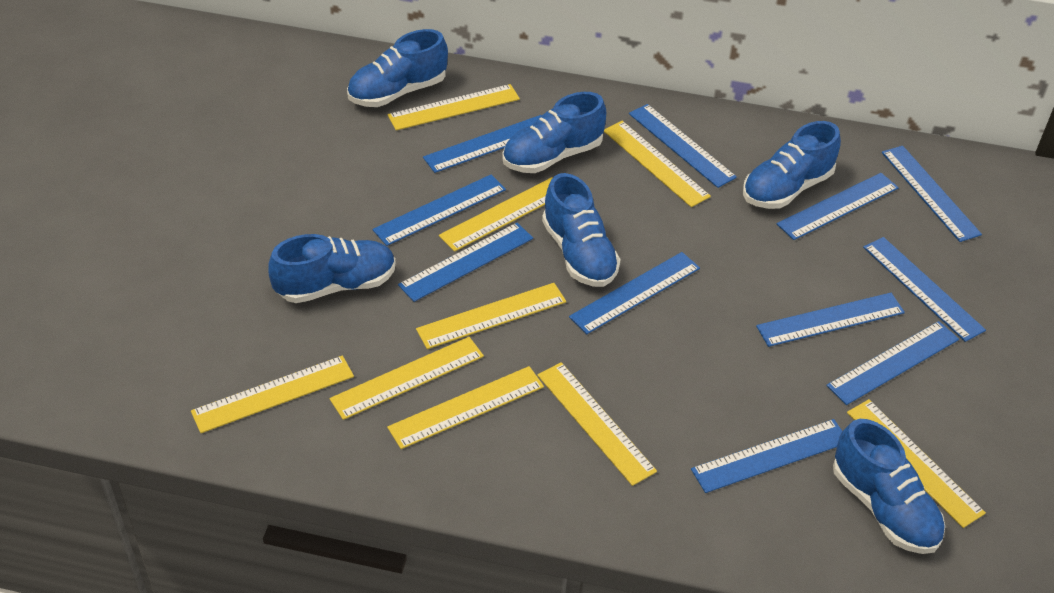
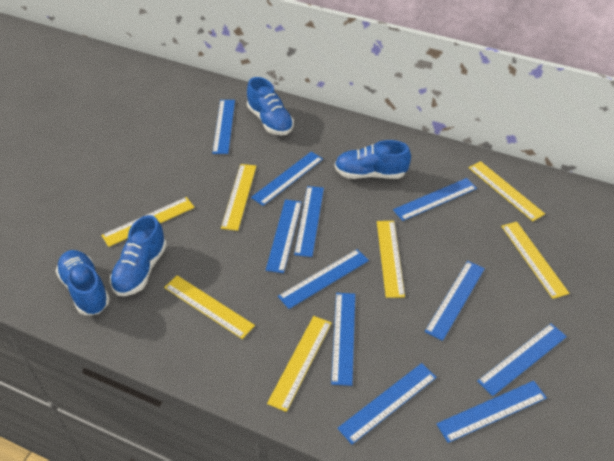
blue shoe: 6 -> 4
yellow ruler: 9 -> 7

